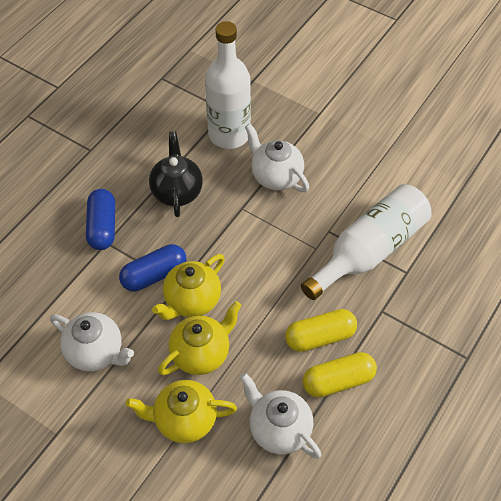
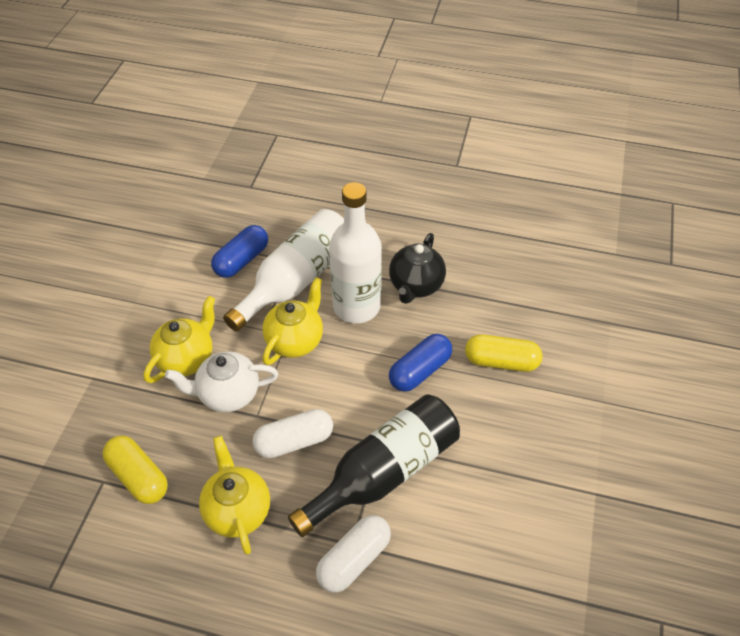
black bottle: 0 -> 1
white capsule: 0 -> 2
white teapot: 3 -> 1

